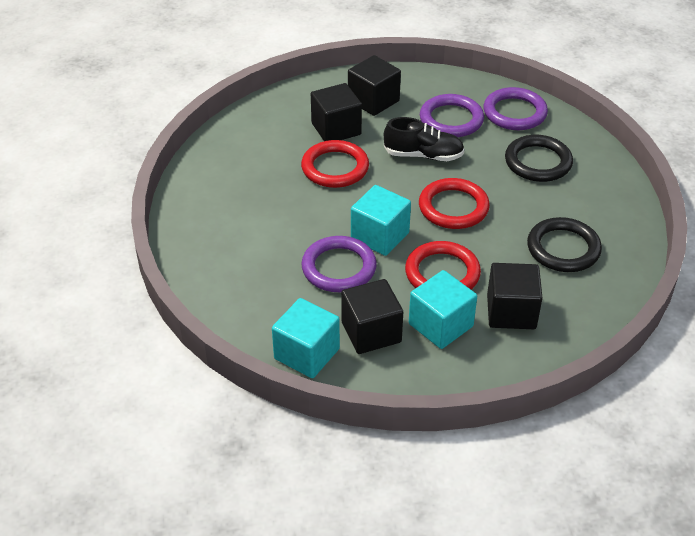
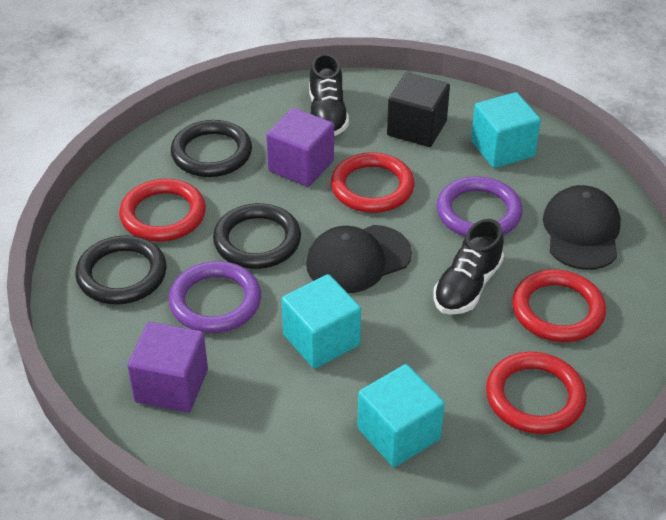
black cap: 0 -> 2
black cube: 4 -> 1
black ring: 2 -> 3
black shoe: 1 -> 2
purple cube: 0 -> 2
purple ring: 3 -> 2
red ring: 3 -> 4

